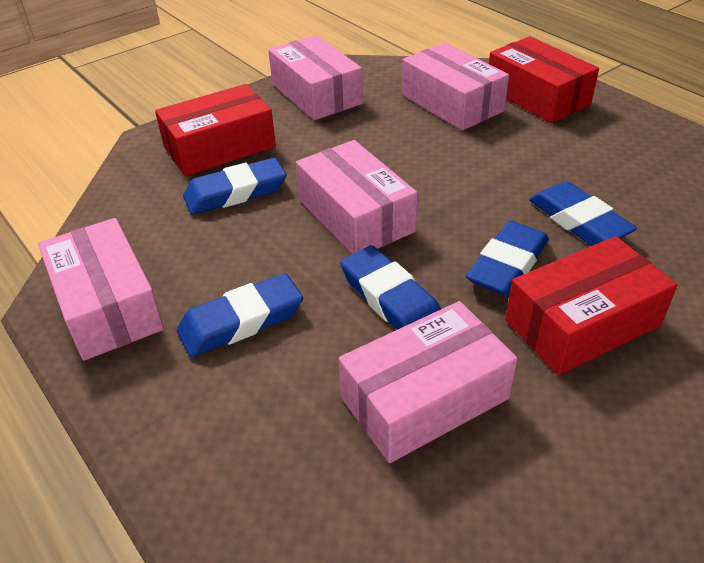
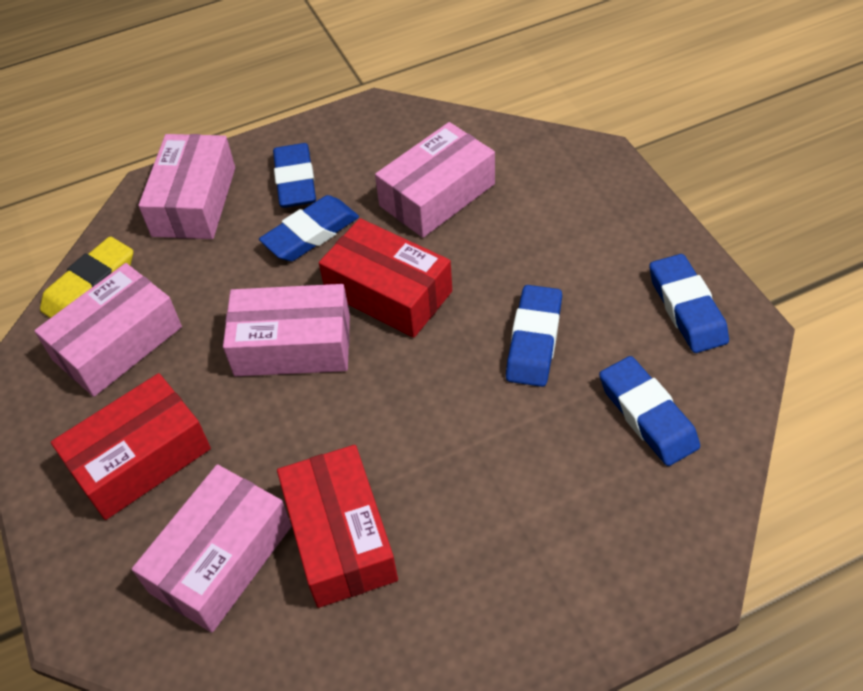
yellow eraser: 0 -> 1

